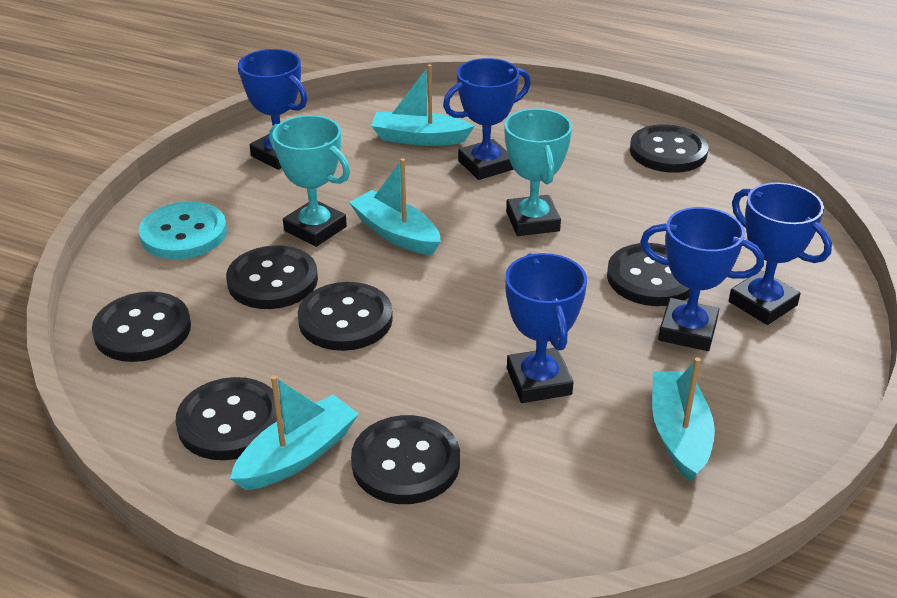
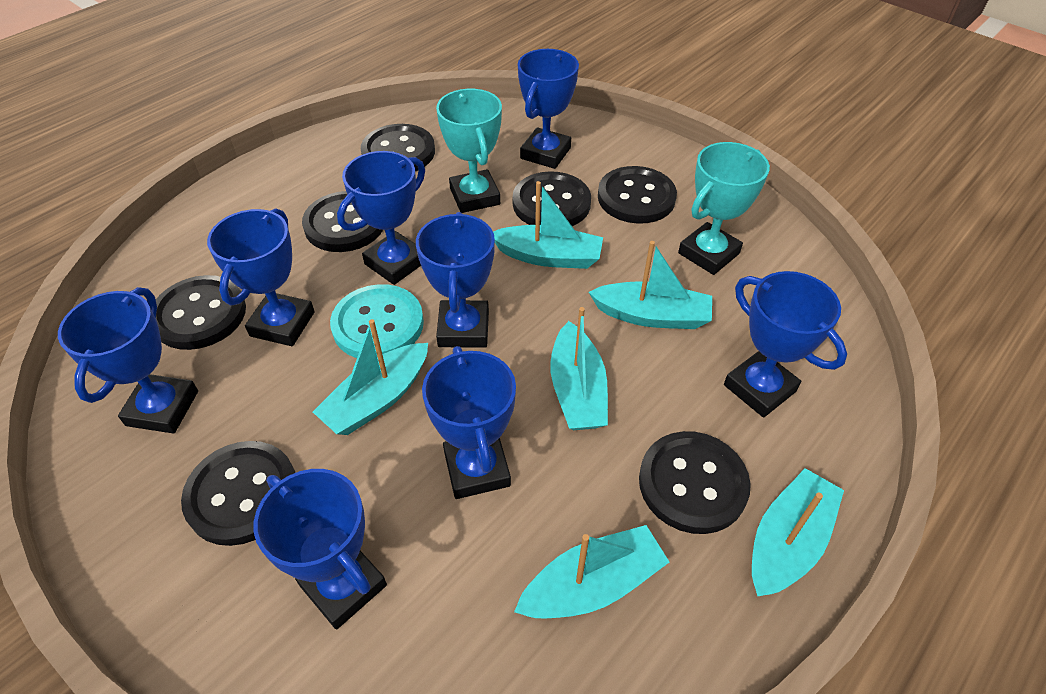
blue trophy: 5 -> 8
turquoise boat: 4 -> 6

